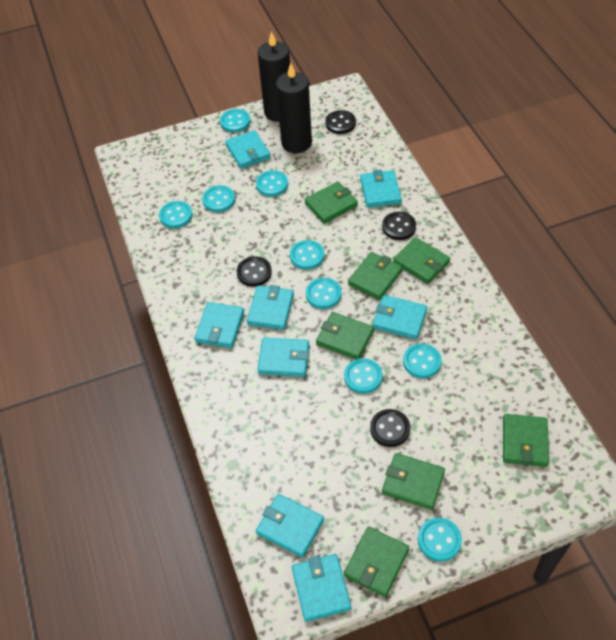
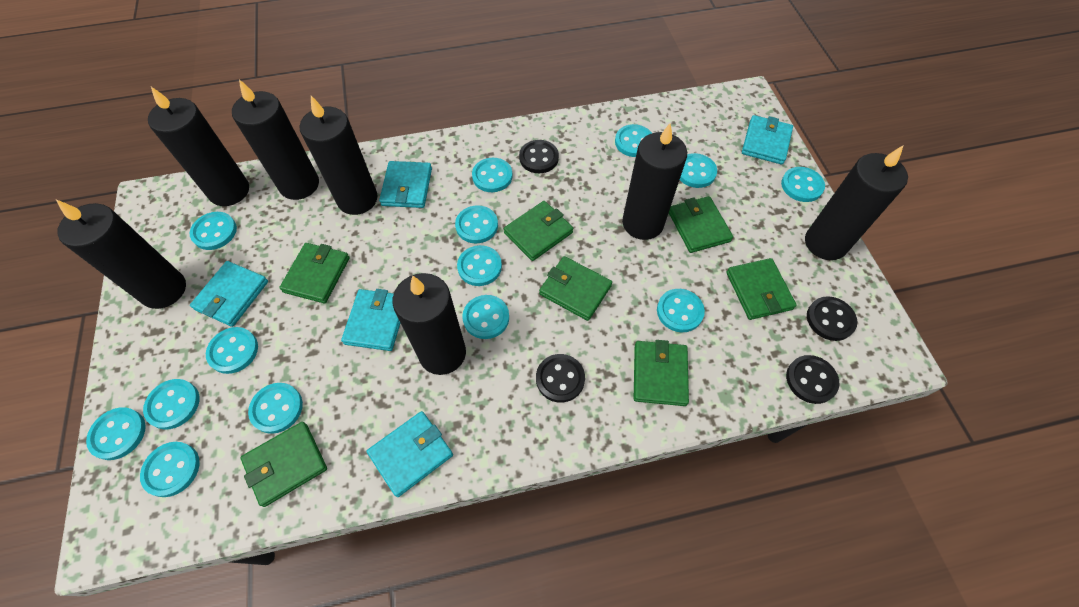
black candle: 2 -> 7
turquoise button: 9 -> 14
turquoise wallet: 8 -> 5

